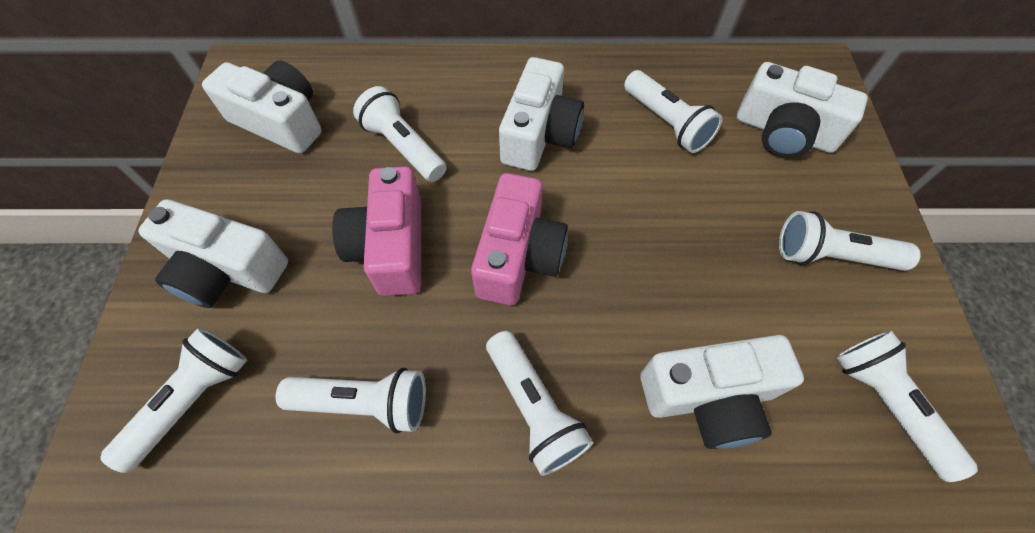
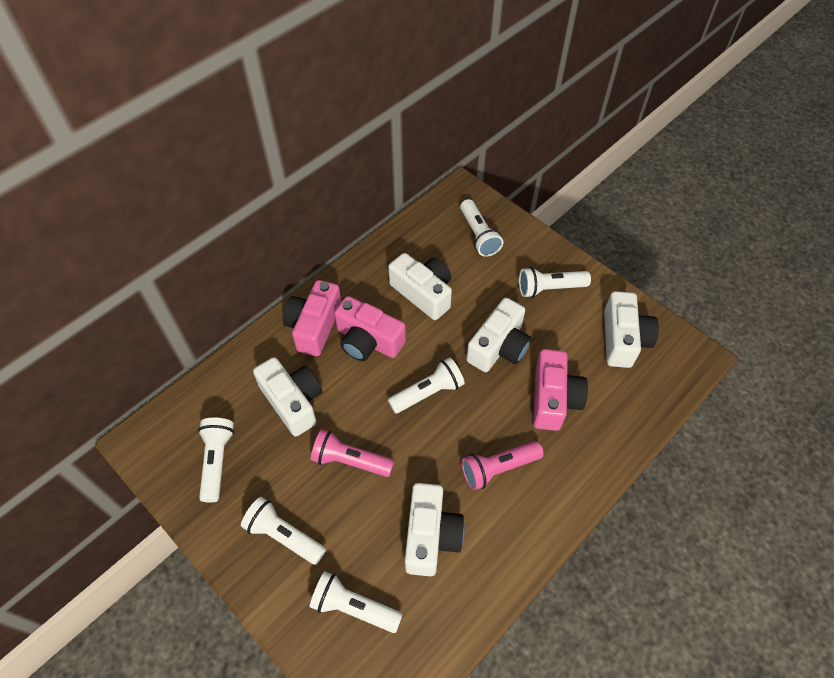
pink camera: 2 -> 3
pink flashlight: 0 -> 2
white flashlight: 7 -> 6

